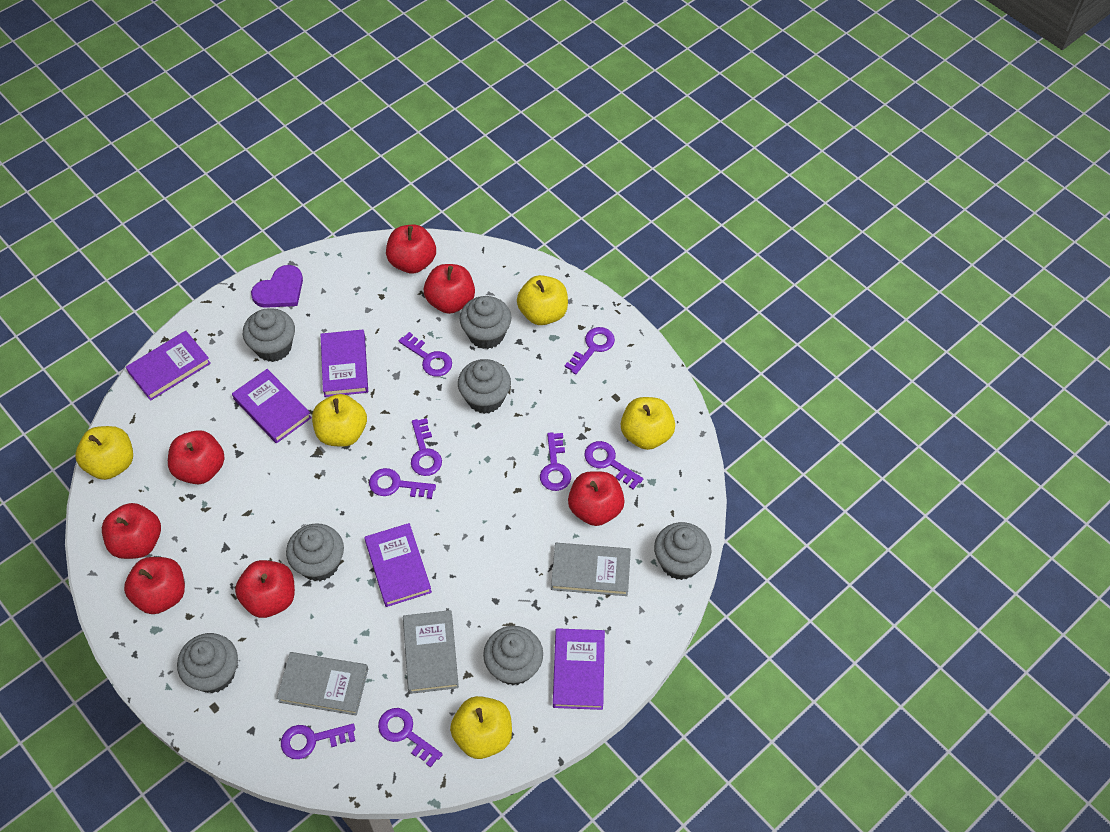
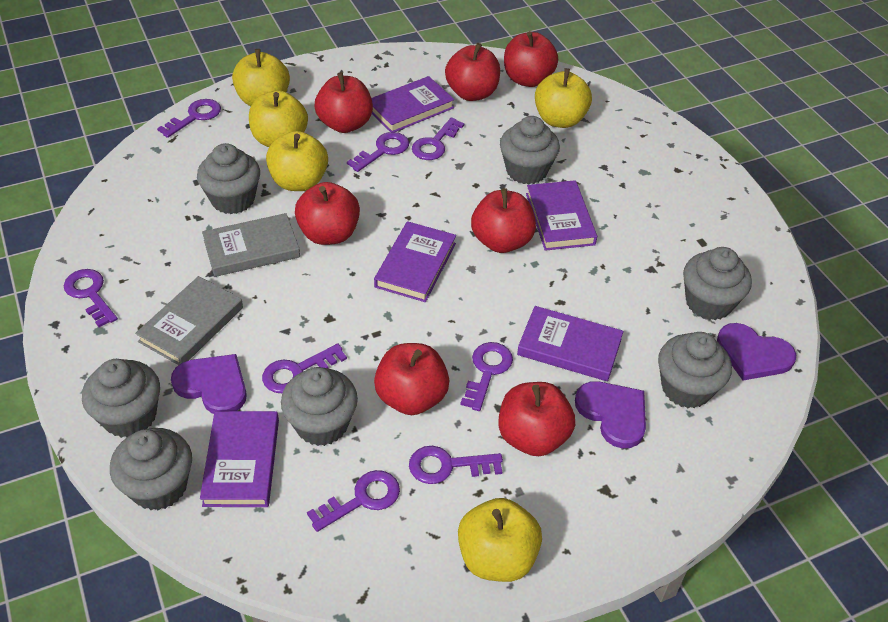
grey book: 3 -> 2
purple heart: 1 -> 3

